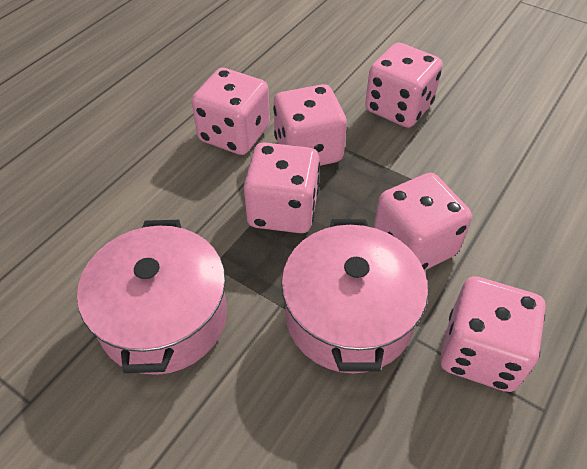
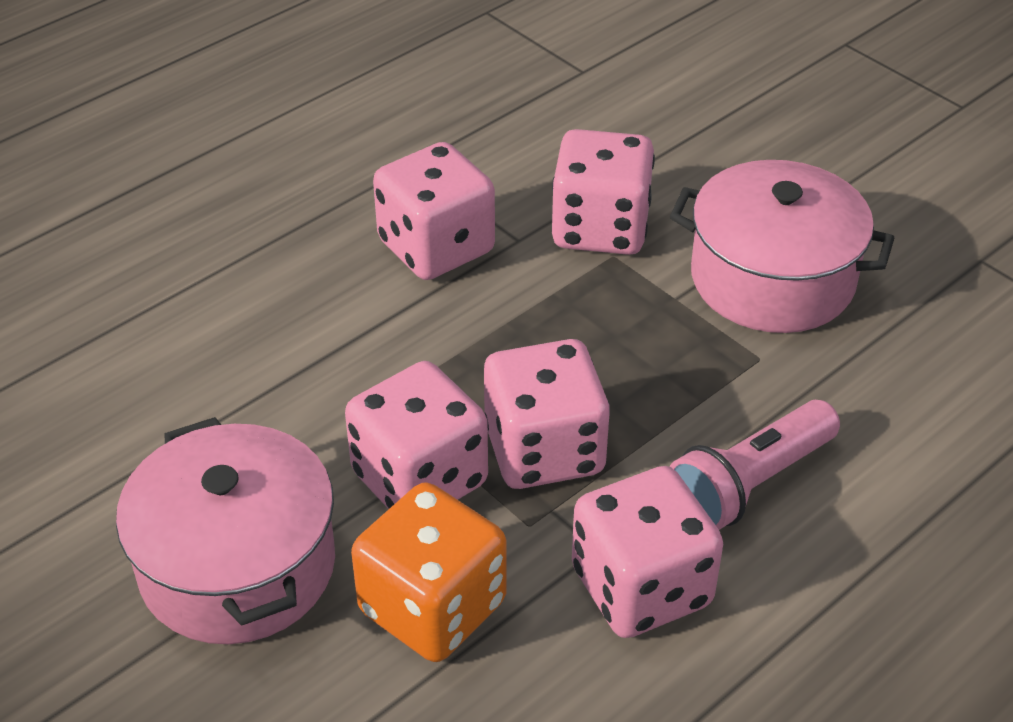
orange dice: 0 -> 1
pink dice: 6 -> 5
pink flashlight: 0 -> 1

